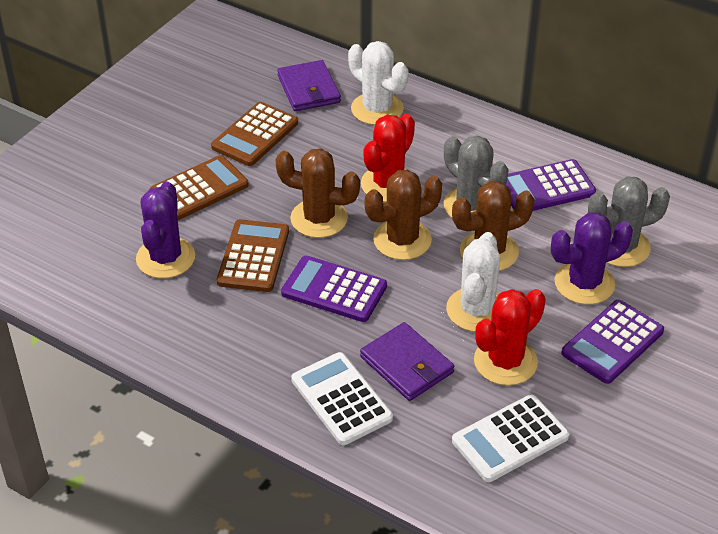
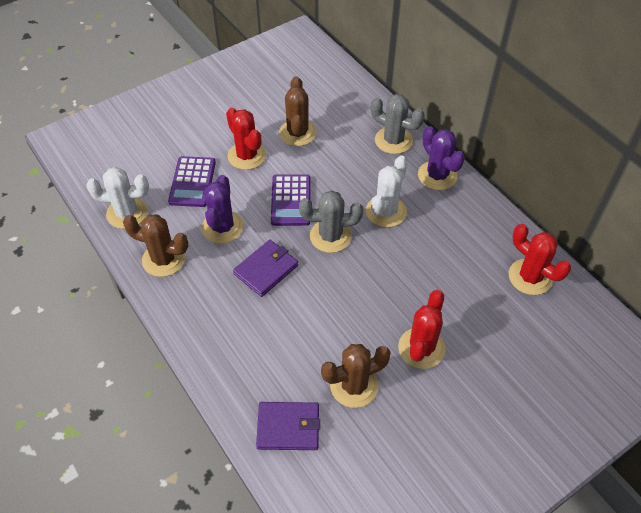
brown calculator: 3 -> 0
purple calculator: 3 -> 2
red cactus: 2 -> 3
white calculator: 2 -> 0

